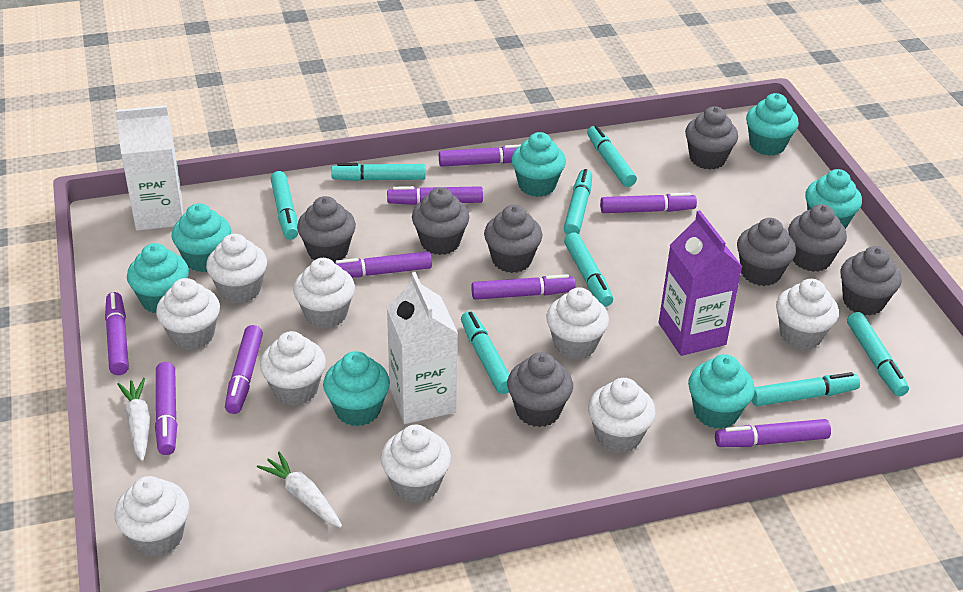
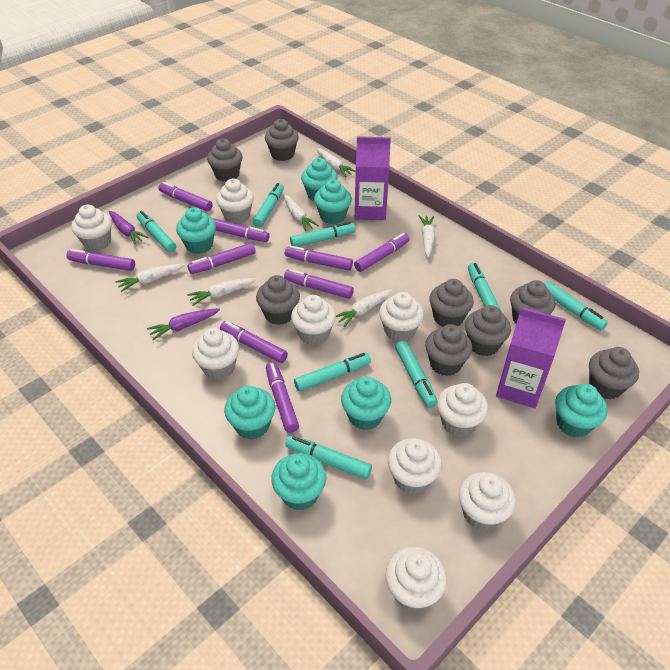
purple carrot: 0 -> 2
purple carton: 1 -> 2
white carrot: 2 -> 6
white carton: 2 -> 0

